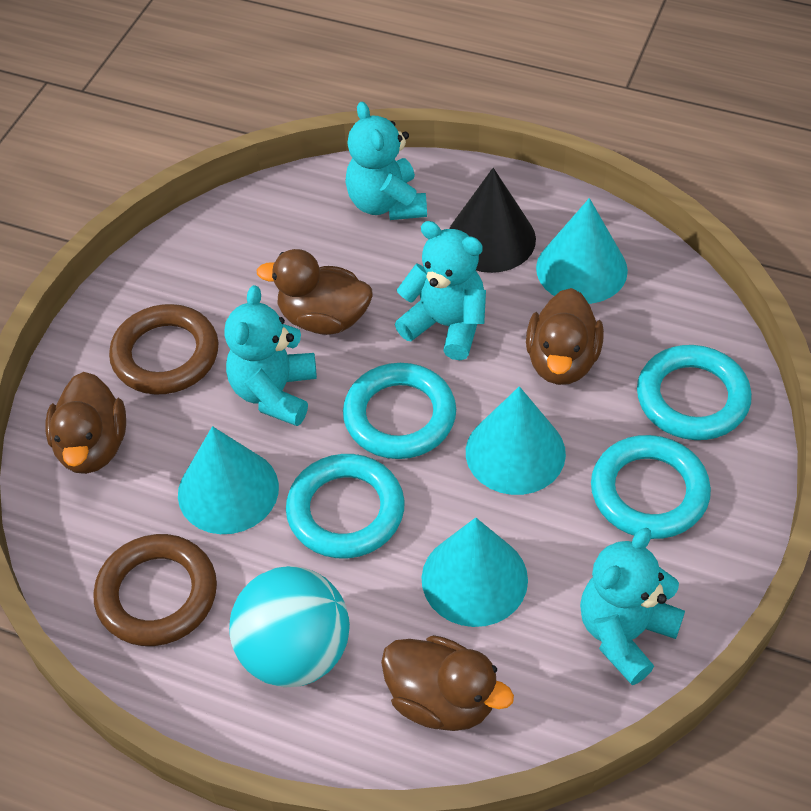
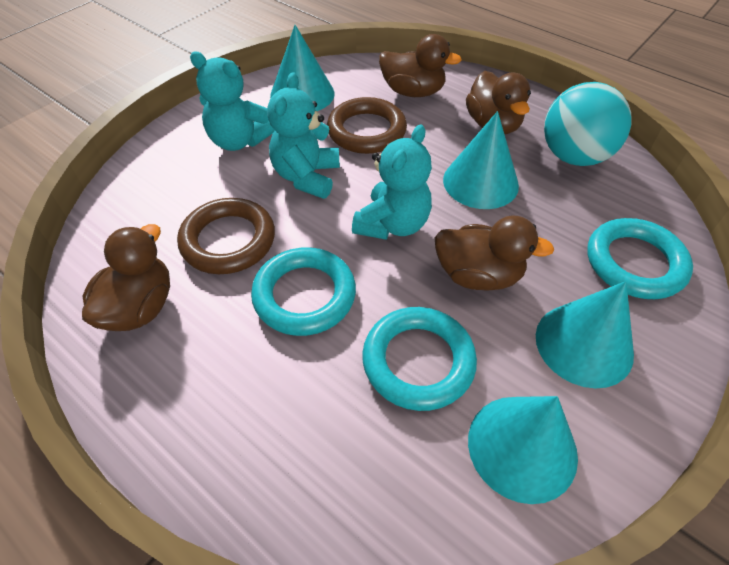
black cone: 1 -> 0
turquoise ring: 4 -> 3
turquoise teddy bear: 4 -> 3

